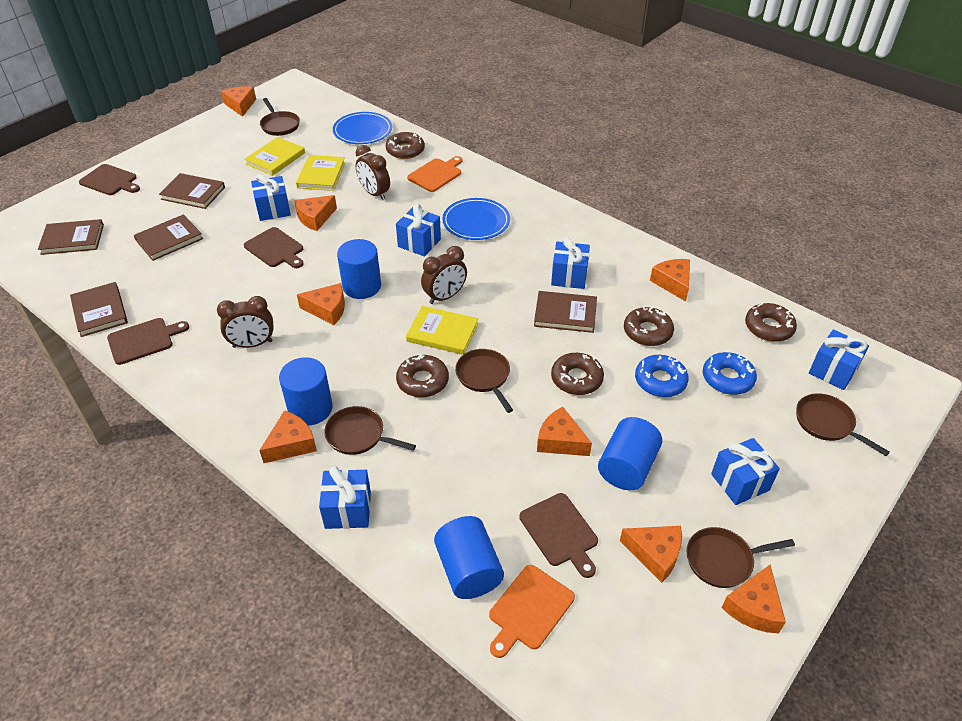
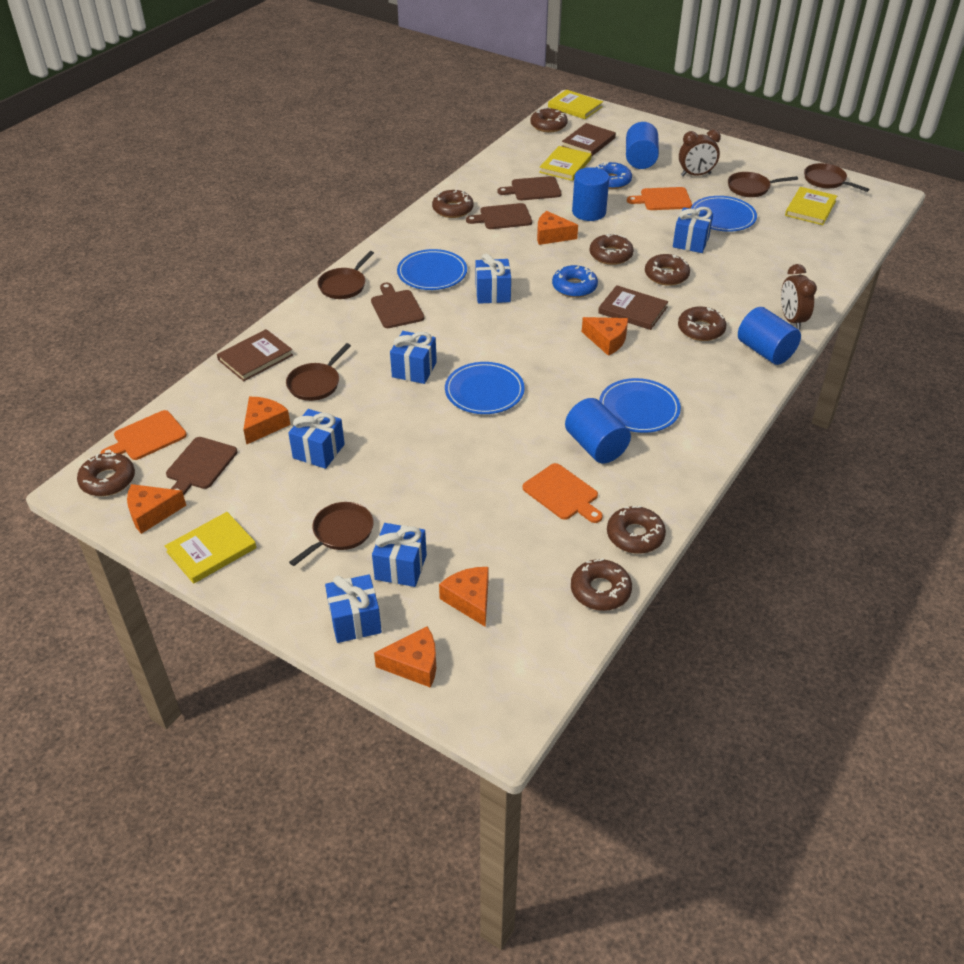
blue plate: 2 -> 4
brown book: 5 -> 3
brown clock: 3 -> 2
brown donut: 5 -> 8
orange cheese: 8 -> 6
orange cutting board: 2 -> 3
yellow book: 3 -> 4

